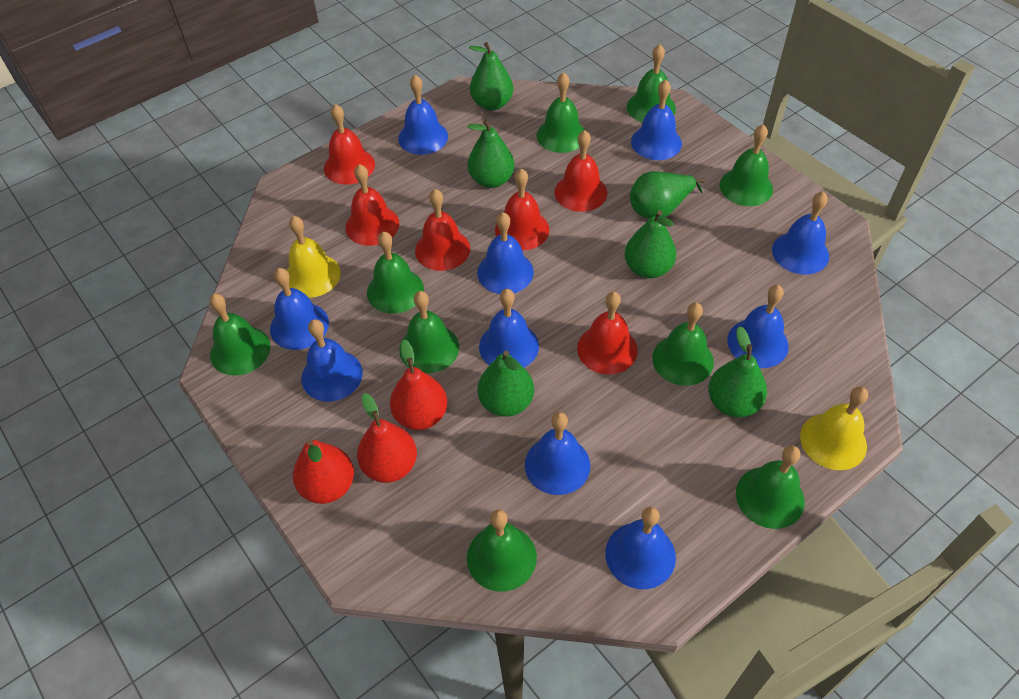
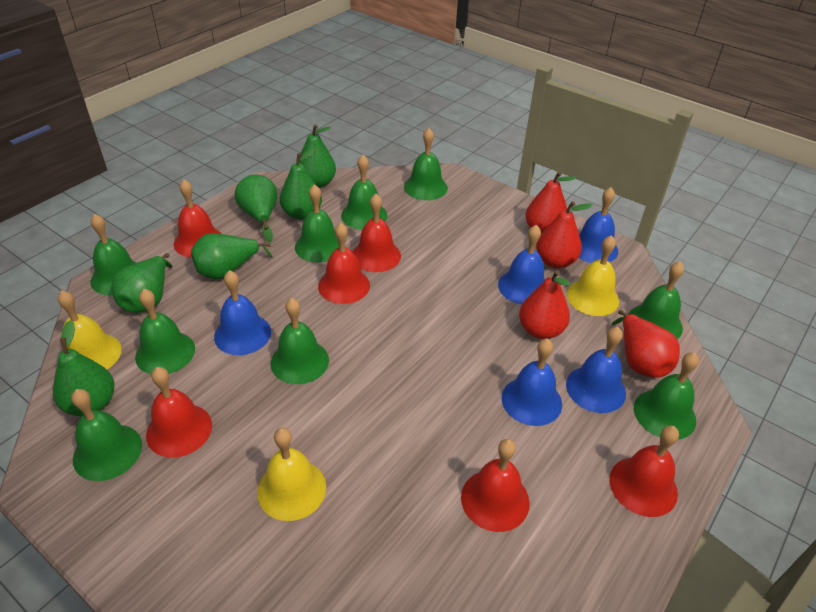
blue bell: 10 -> 5
red pear: 3 -> 4
yellow bell: 2 -> 3

